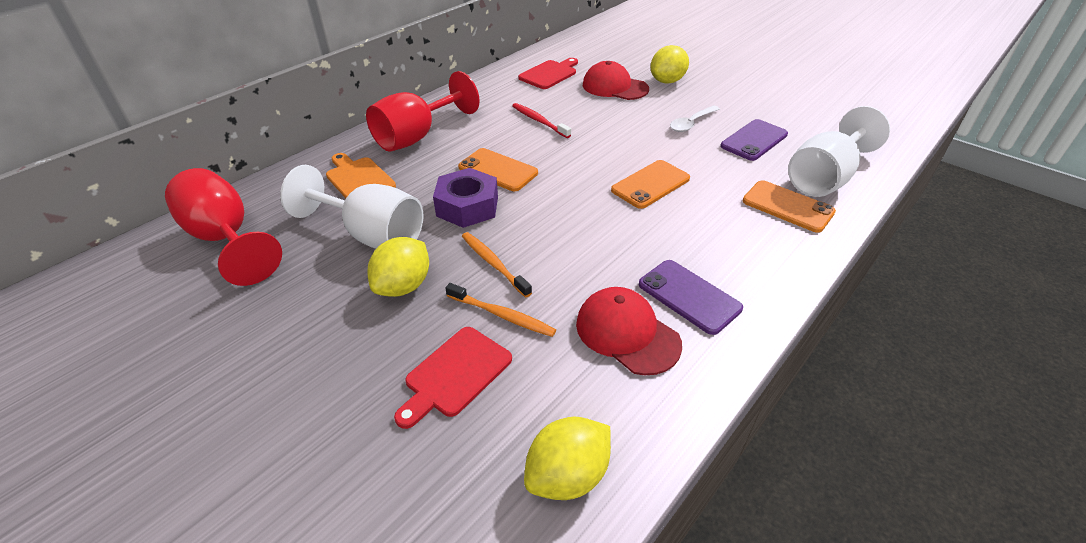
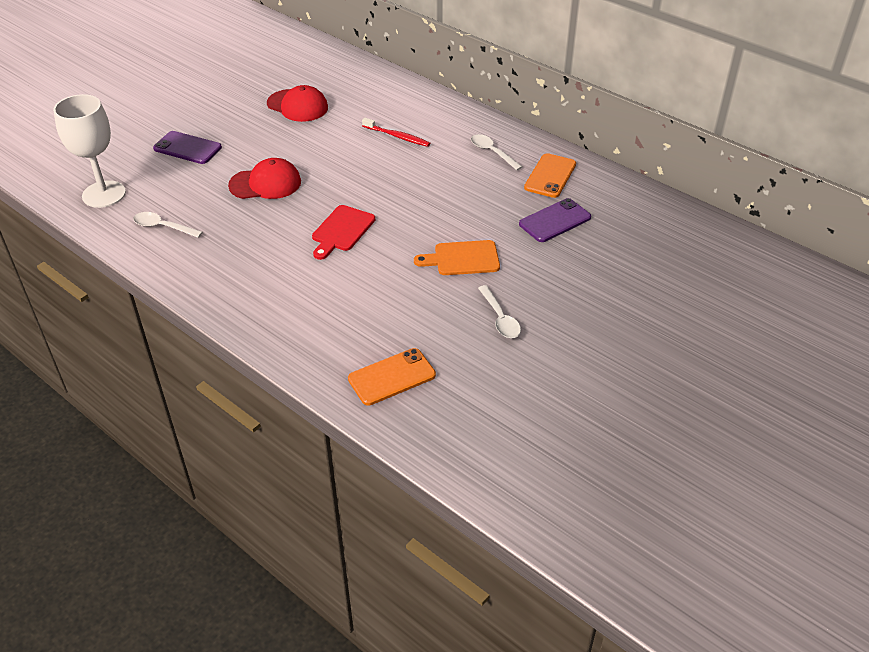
orange phone: 3 -> 2
orange toothbrush: 2 -> 0
purple nut: 1 -> 0
red cutting board: 2 -> 1
red goblet: 2 -> 0
white goblet: 2 -> 1
white spoon: 1 -> 3
yellow lemon: 3 -> 0

